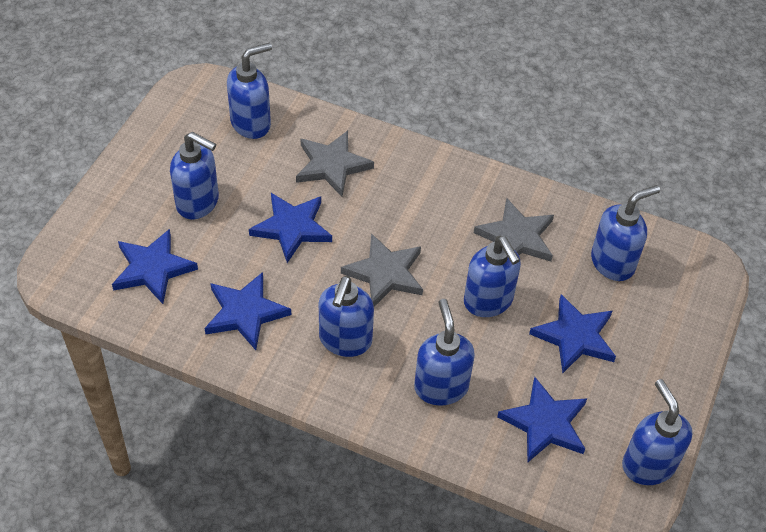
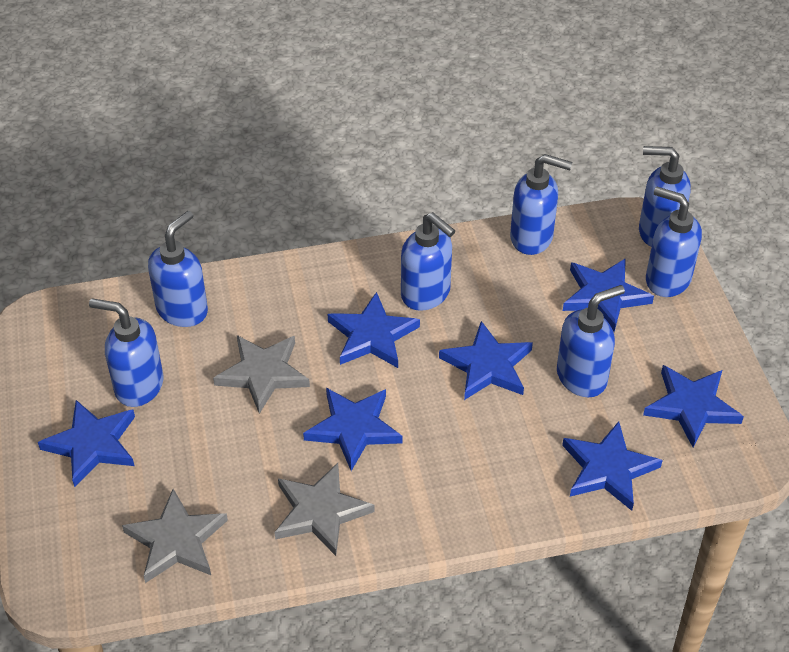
blue star: 5 -> 7

